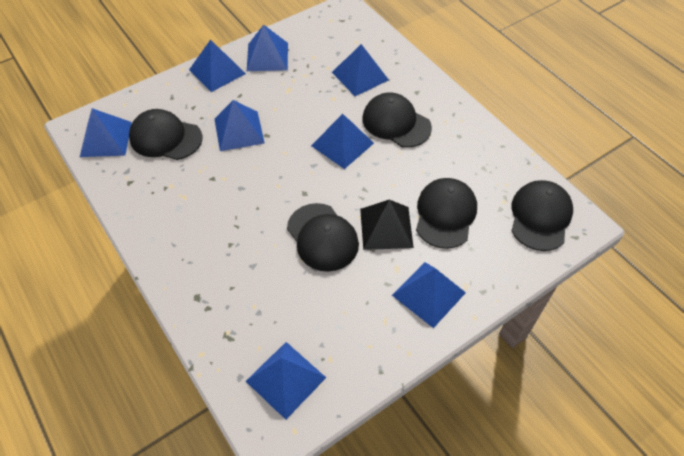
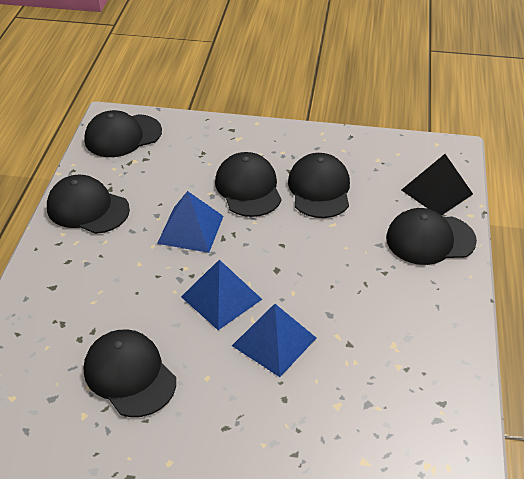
black cap: 5 -> 6
blue pyramid: 8 -> 3

